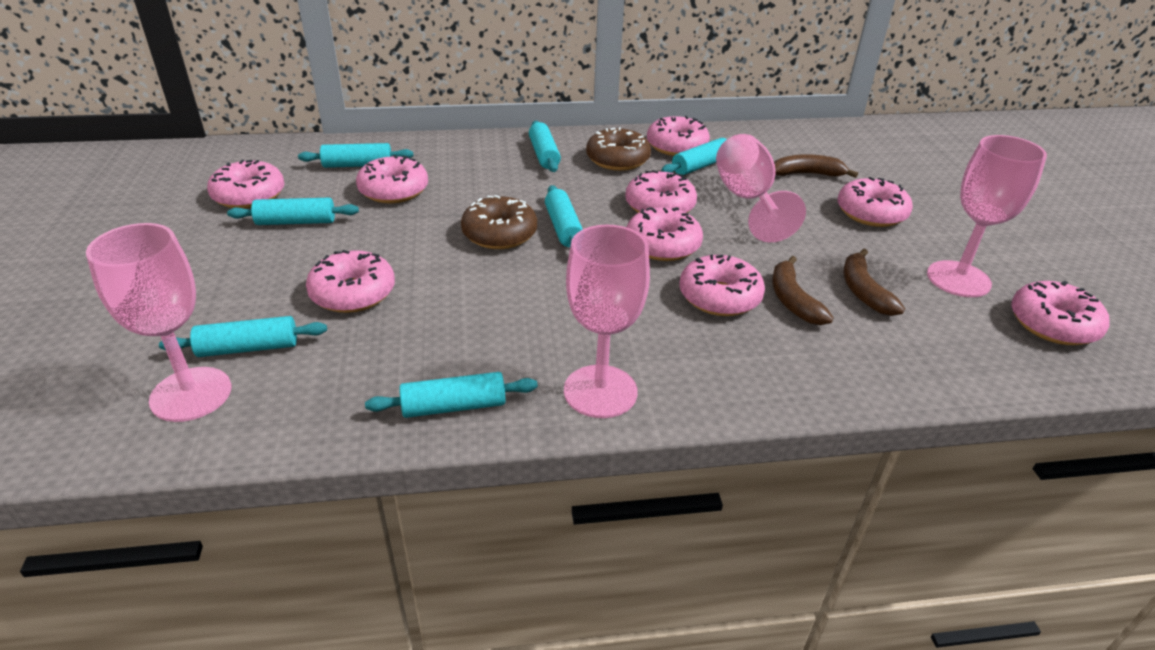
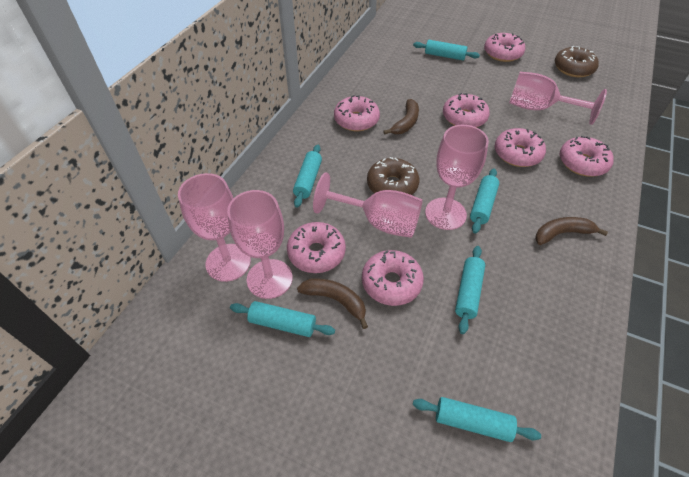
pink donut: 9 -> 7
pink goblet: 4 -> 5
turquoise rolling pin: 7 -> 6

